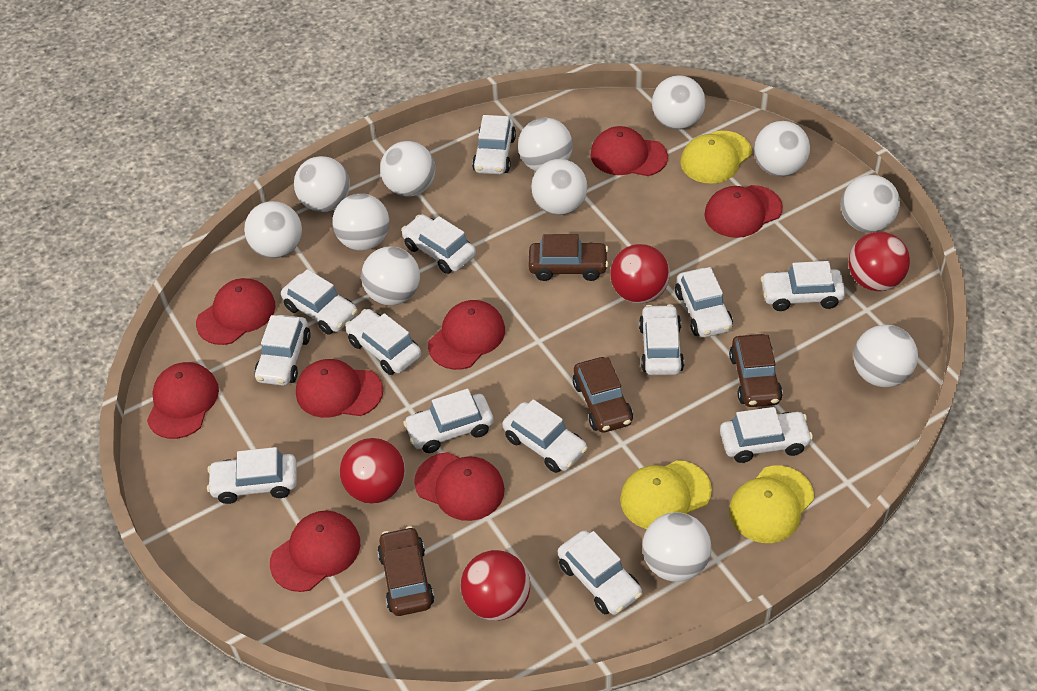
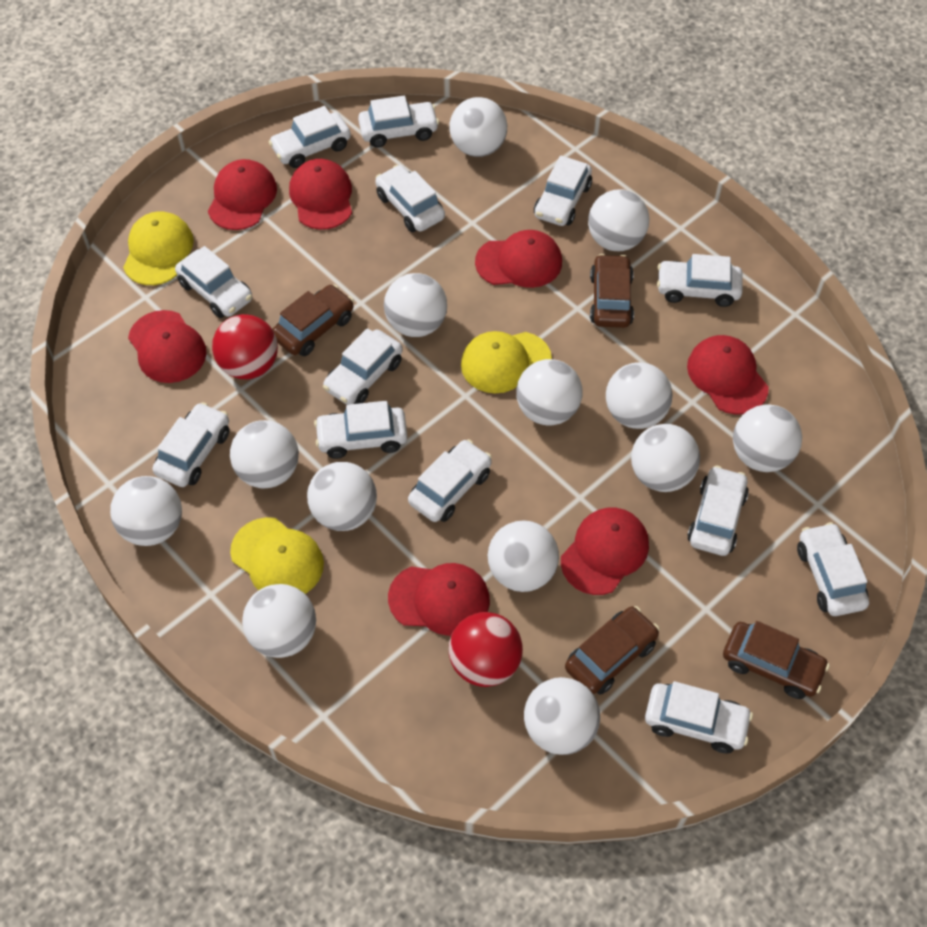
red ball: 4 -> 2
red cap: 8 -> 7
white ball: 12 -> 13

